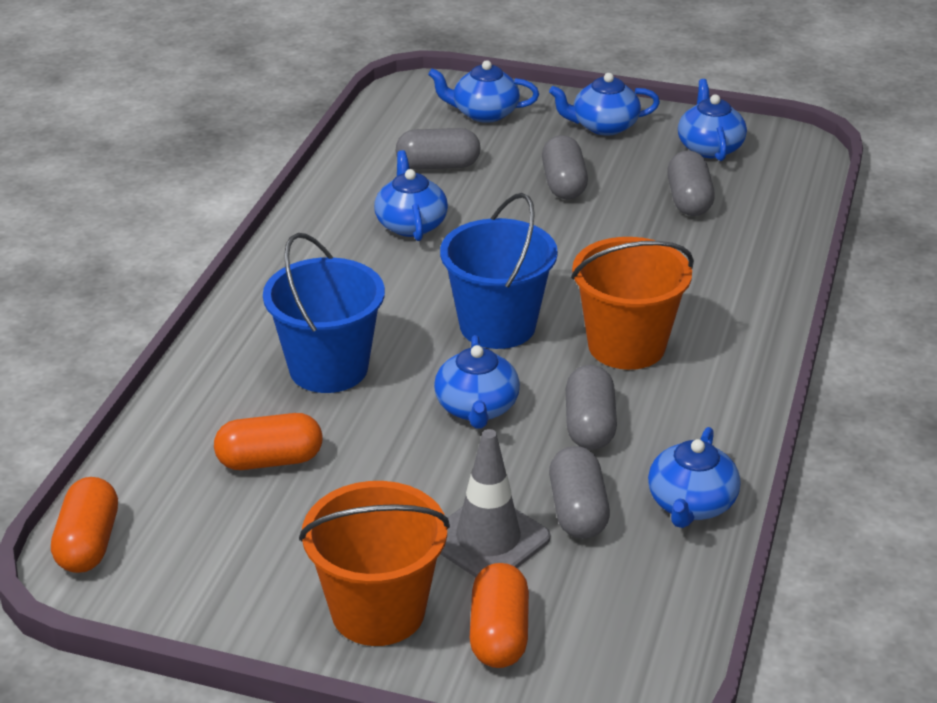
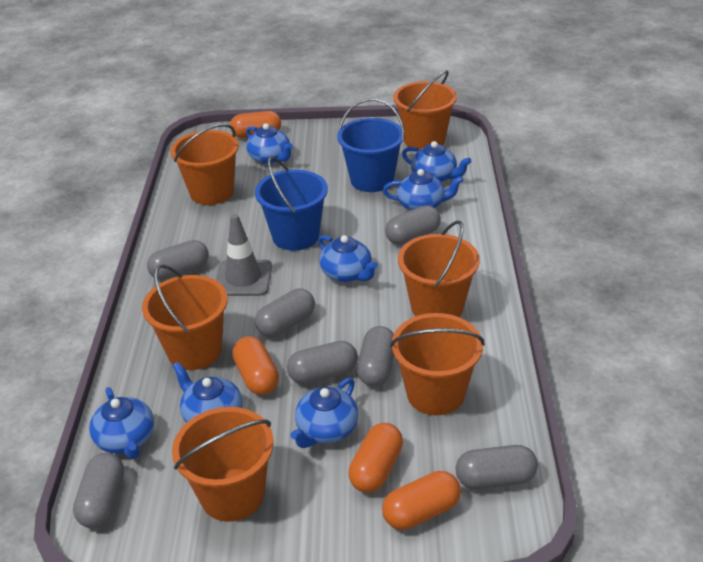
blue teapot: 6 -> 7
grey capsule: 5 -> 7
orange bucket: 2 -> 6
orange capsule: 3 -> 4

